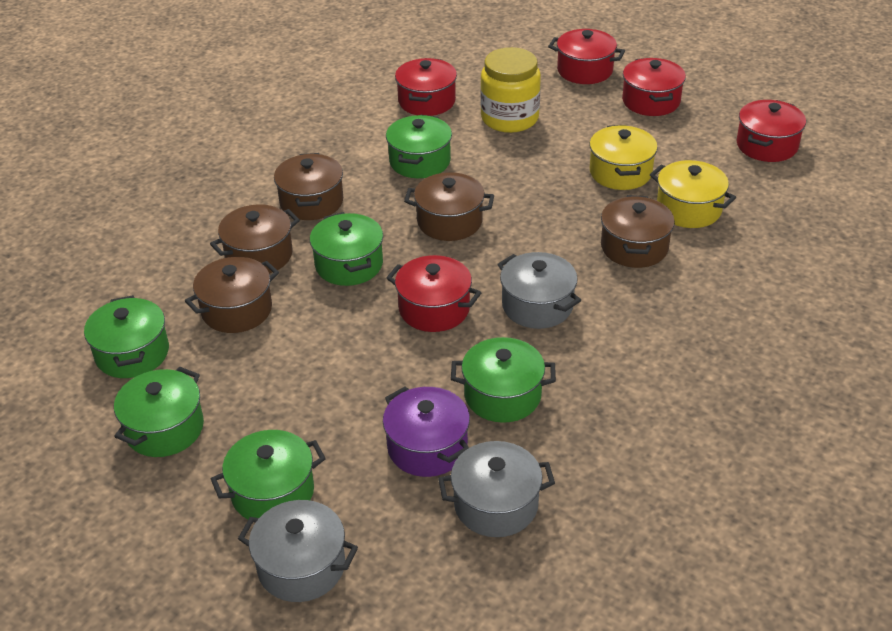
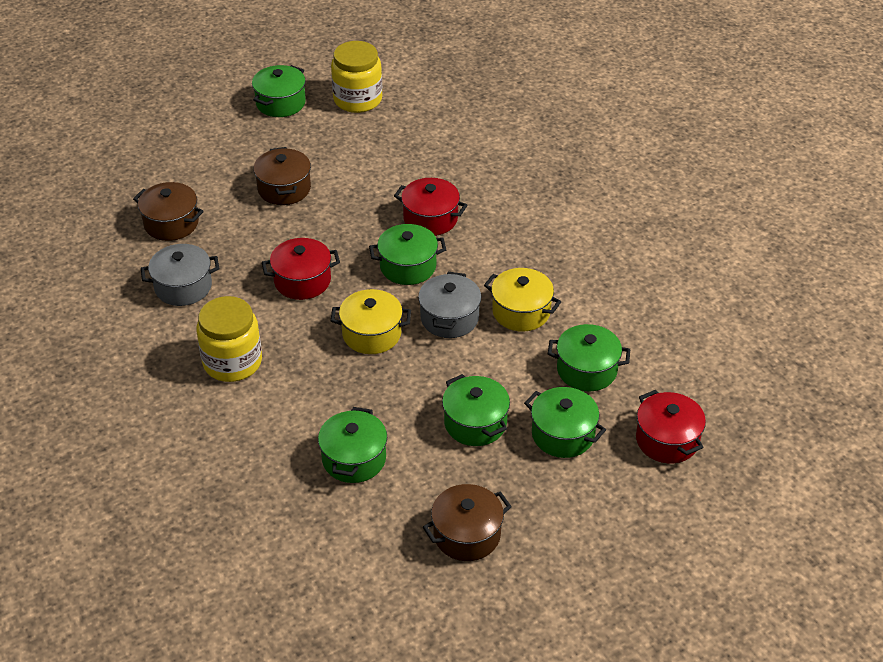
brown pot: 5 -> 3
grey pot: 3 -> 2
purple pot: 1 -> 0
red pot: 5 -> 3
yellow jar: 1 -> 2

